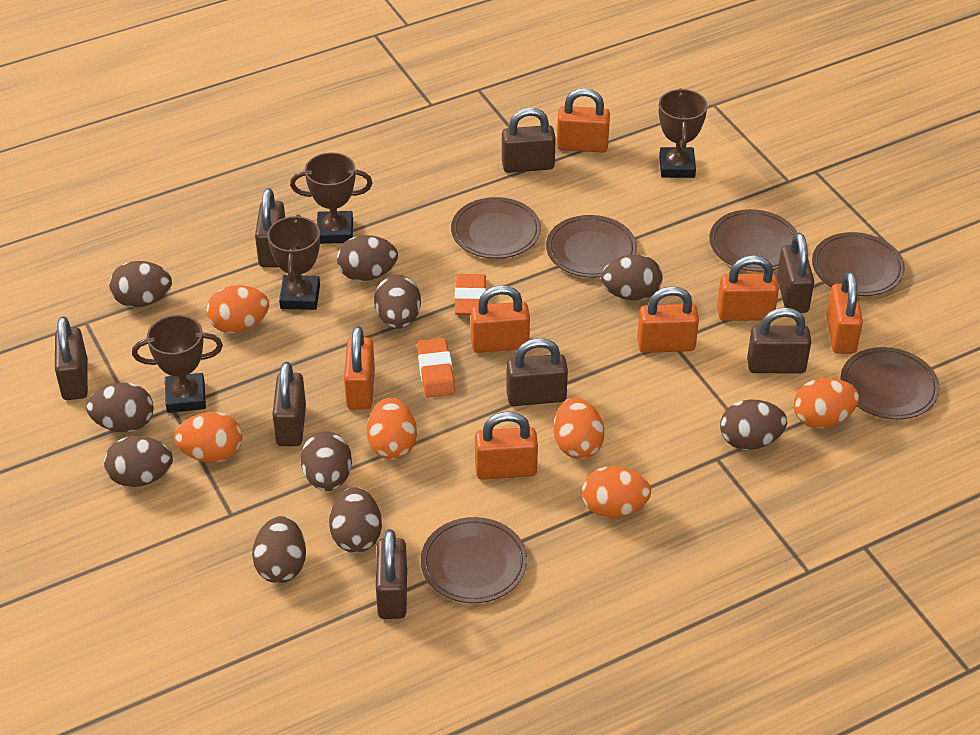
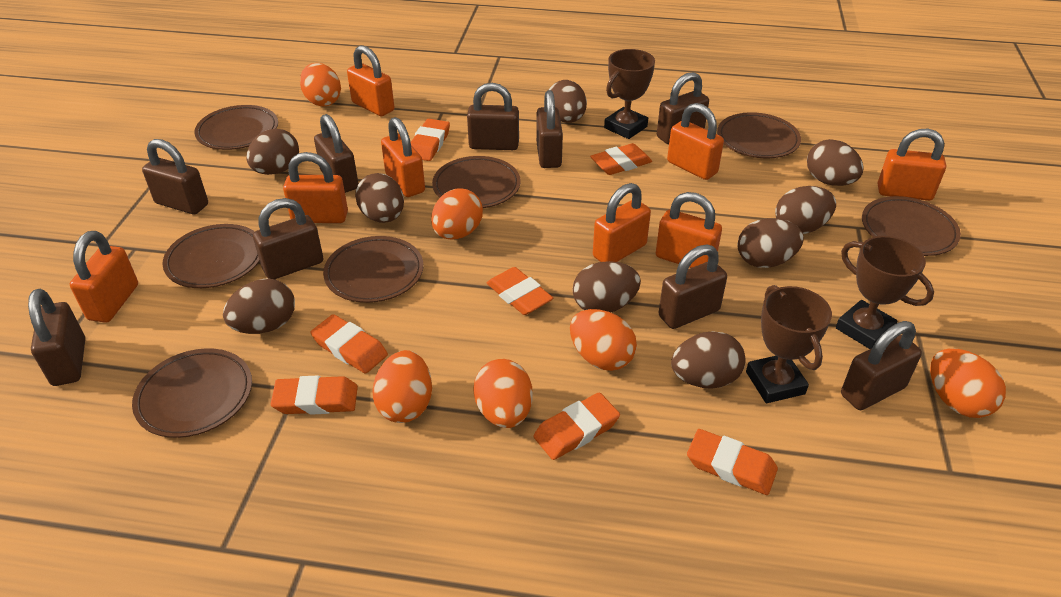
brown egg: 10 -> 9
brown padlock: 8 -> 9
brown plate: 6 -> 7
brown trophy: 4 -> 3
orange eraser: 2 -> 7
orange padlock: 7 -> 8

